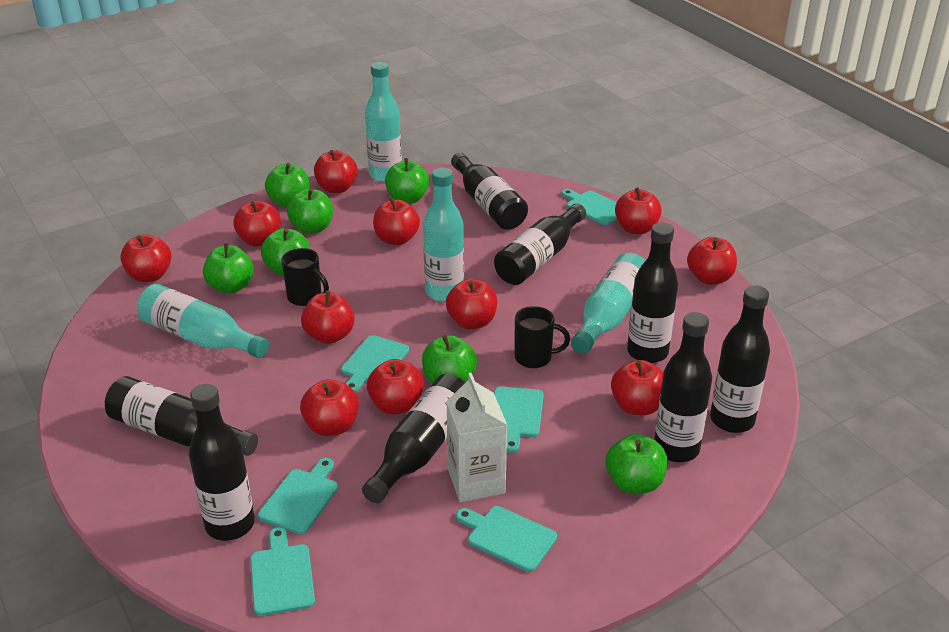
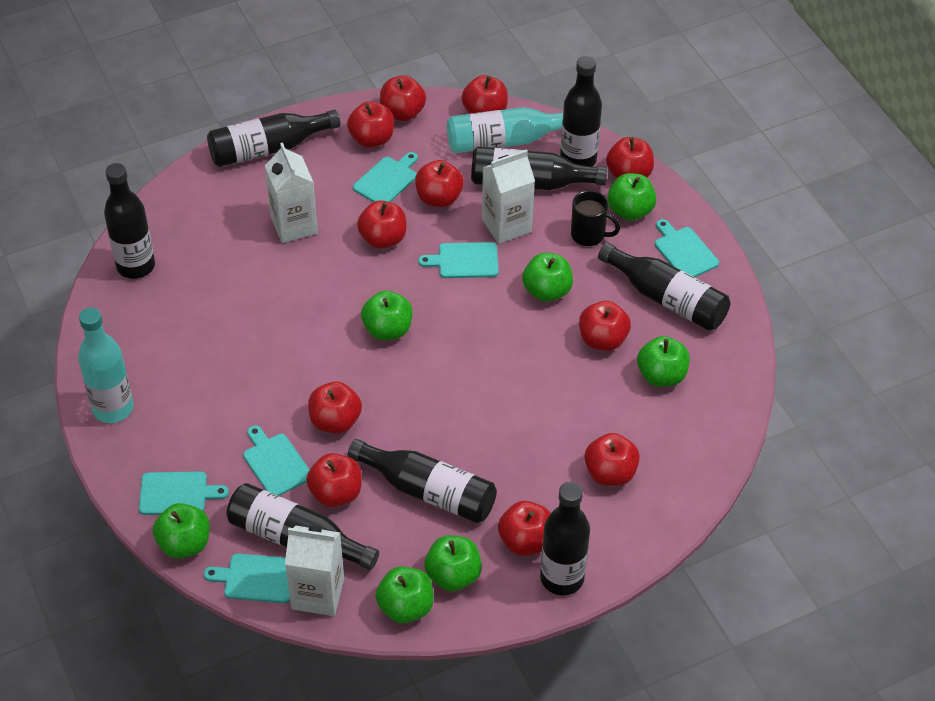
black mug: 2 -> 1
turquoise bottle: 4 -> 2
white carton: 1 -> 3

